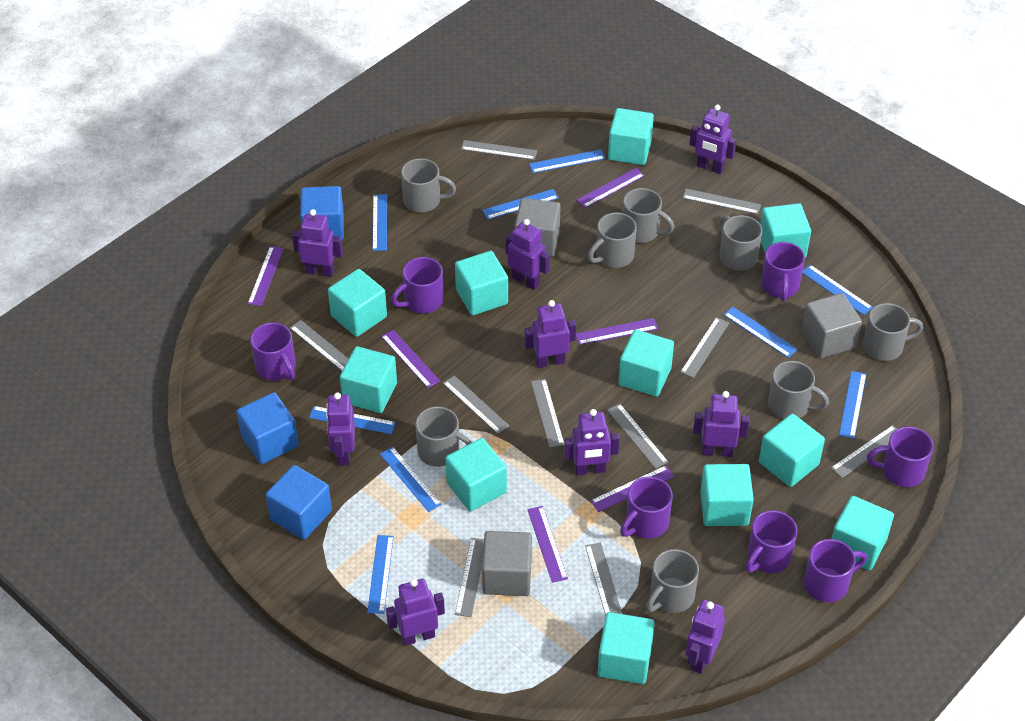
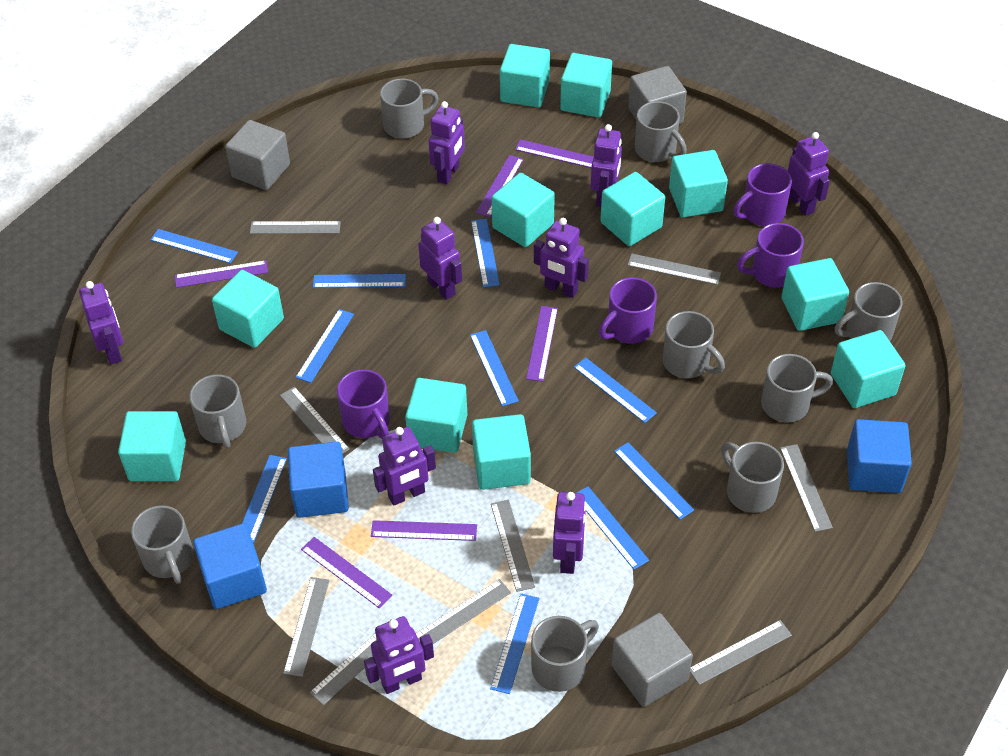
blue ruler: 9 -> 10
grey mug: 8 -> 9
grey ruler: 10 -> 9
purple mug: 7 -> 4

